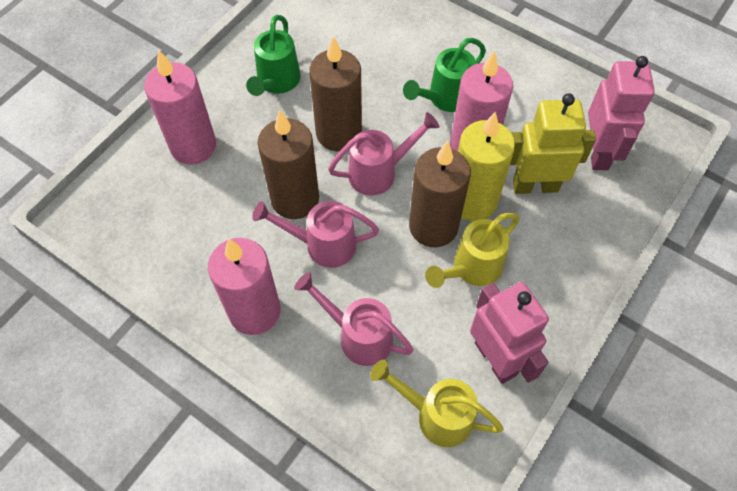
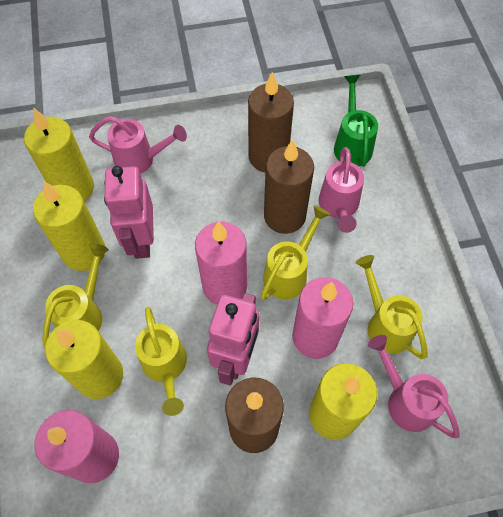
green watering can: 2 -> 1
yellow candle: 1 -> 4
yellow robot: 1 -> 0
yellow watering can: 2 -> 4

